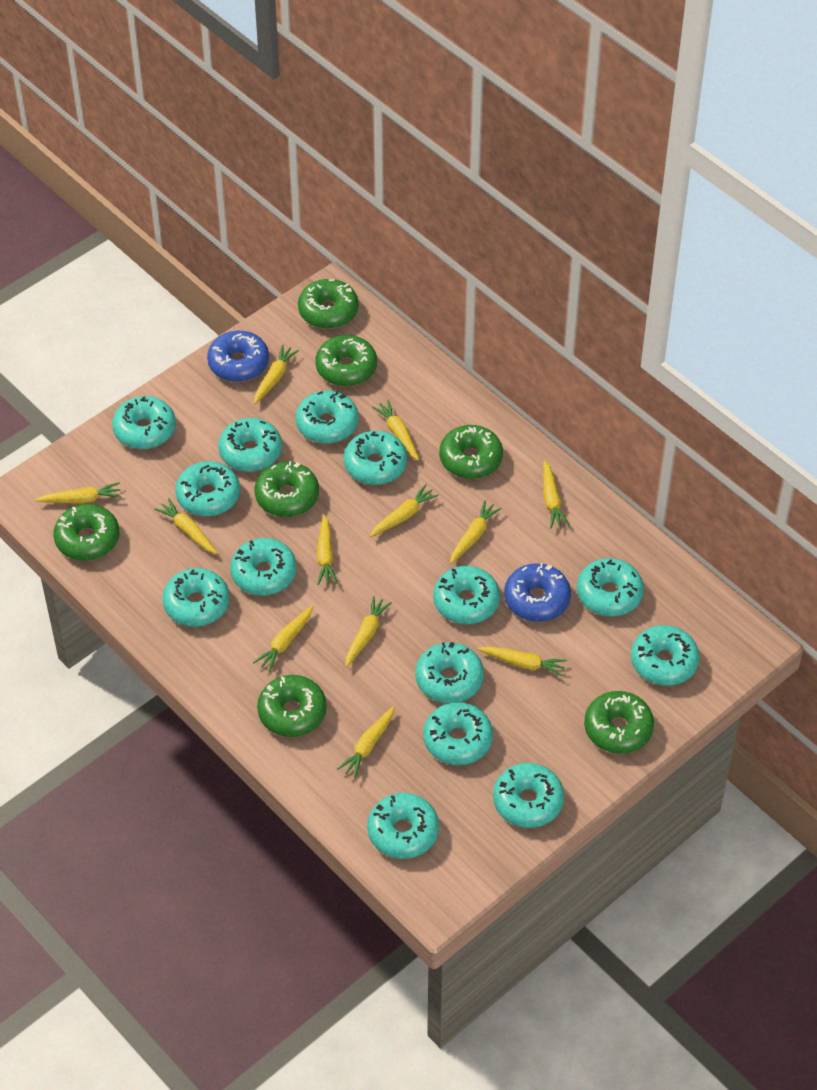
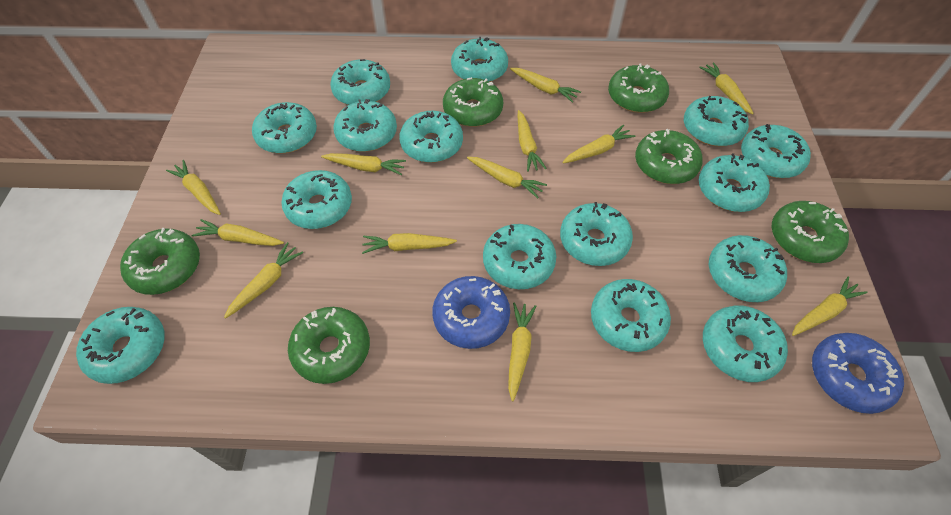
green donut: 7 -> 6
turquoise donut: 14 -> 15

